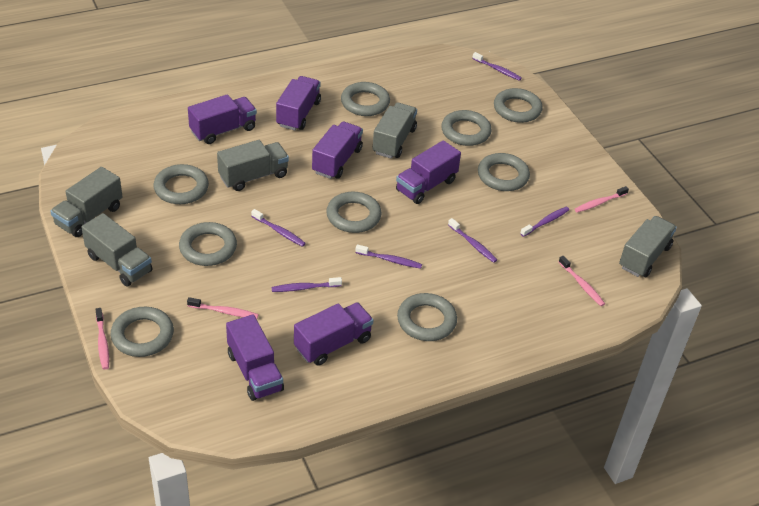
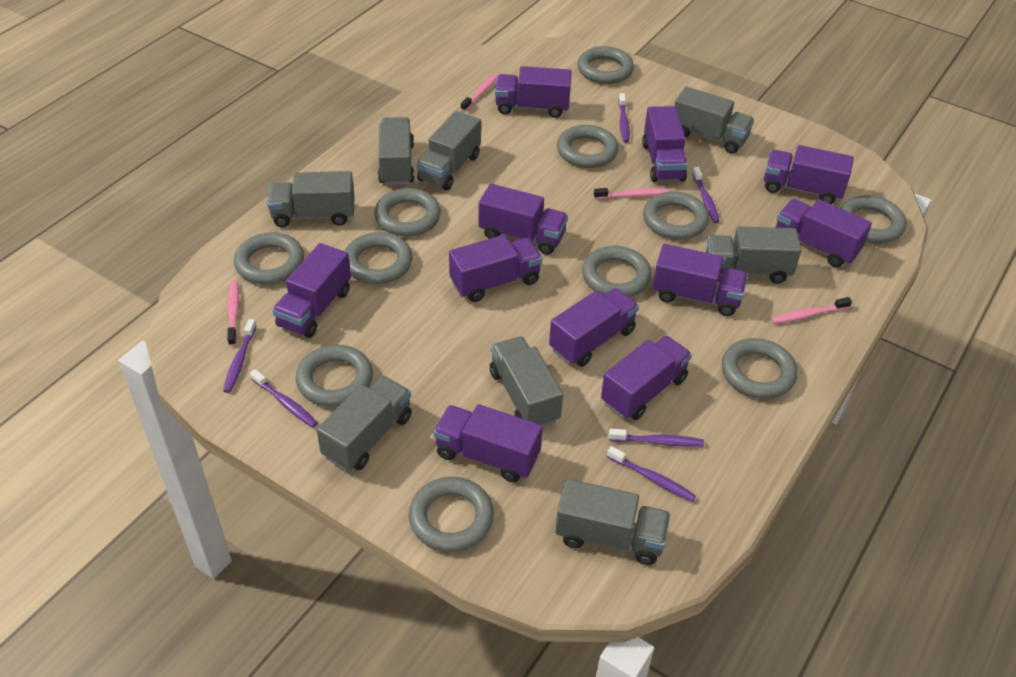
grey ring: 9 -> 11
grey truck: 5 -> 8
purple truck: 6 -> 11

